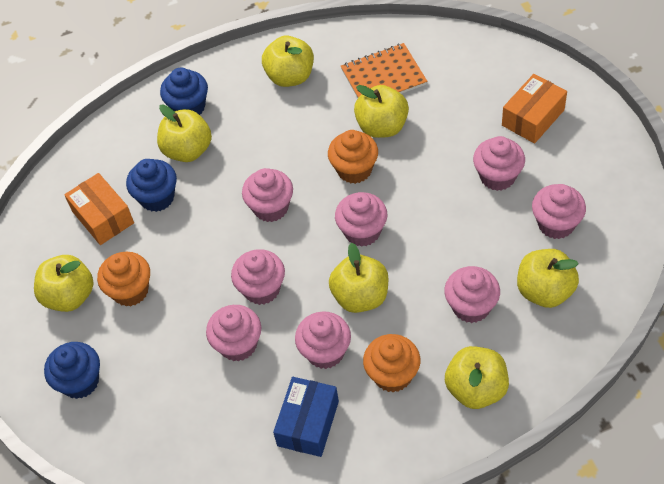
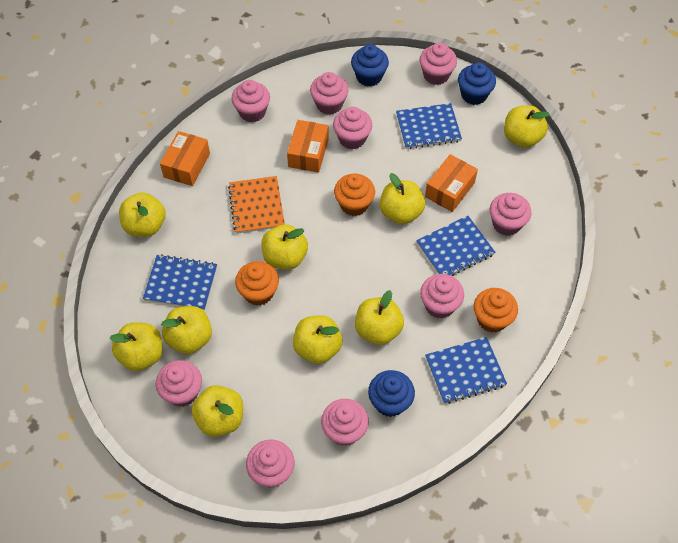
blue box: 1 -> 0
blue notebook: 0 -> 4
orange box: 2 -> 3
pink cupcake: 8 -> 9
yellow apple: 7 -> 9

